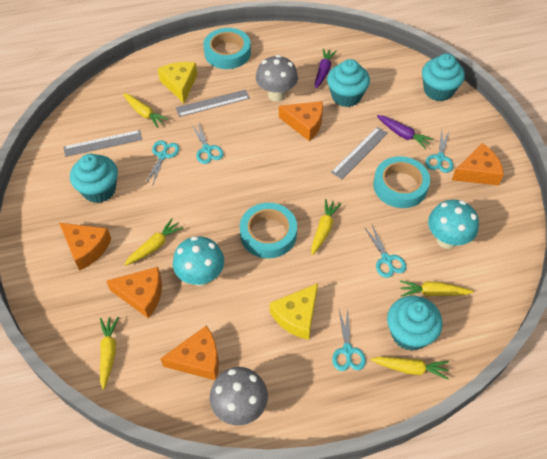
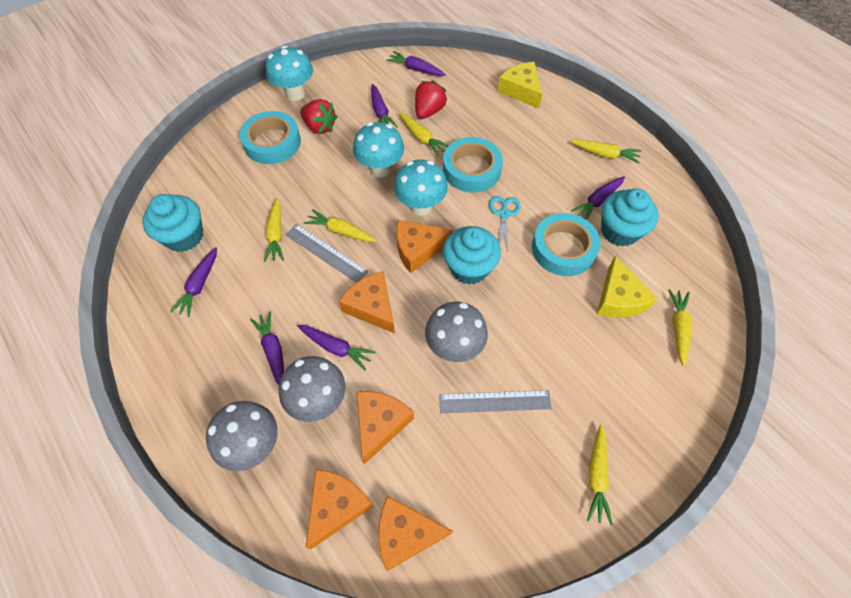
grey mushroom: 2 -> 3
grey ruler: 3 -> 2
purple carrot: 2 -> 6
red strawberry: 0 -> 2
turquoise cupcake: 4 -> 3
turquoise mushroom: 2 -> 3
turquoise scissors: 5 -> 1

